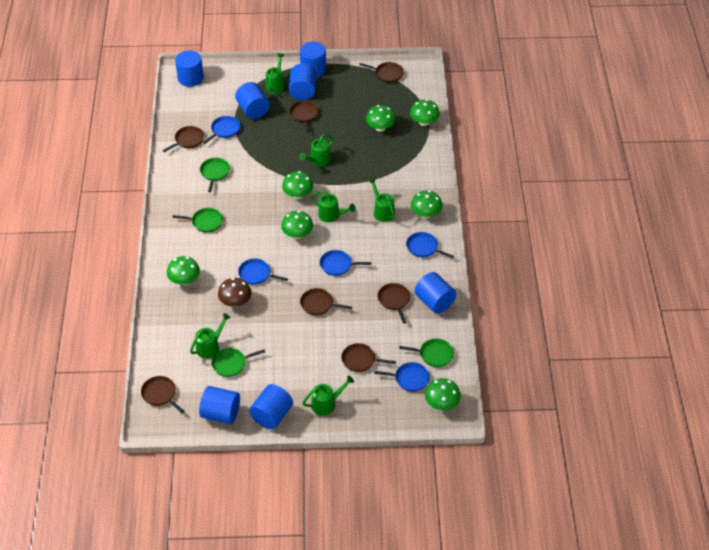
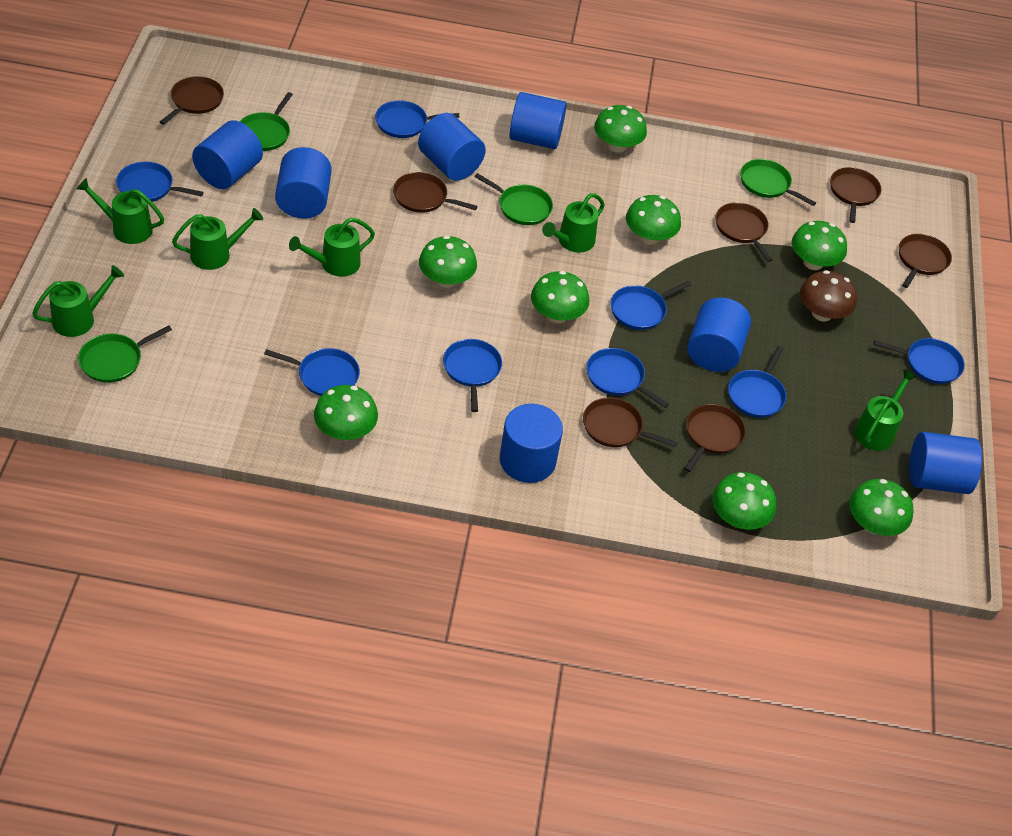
blue pan: 5 -> 8
green mushroom: 7 -> 8

